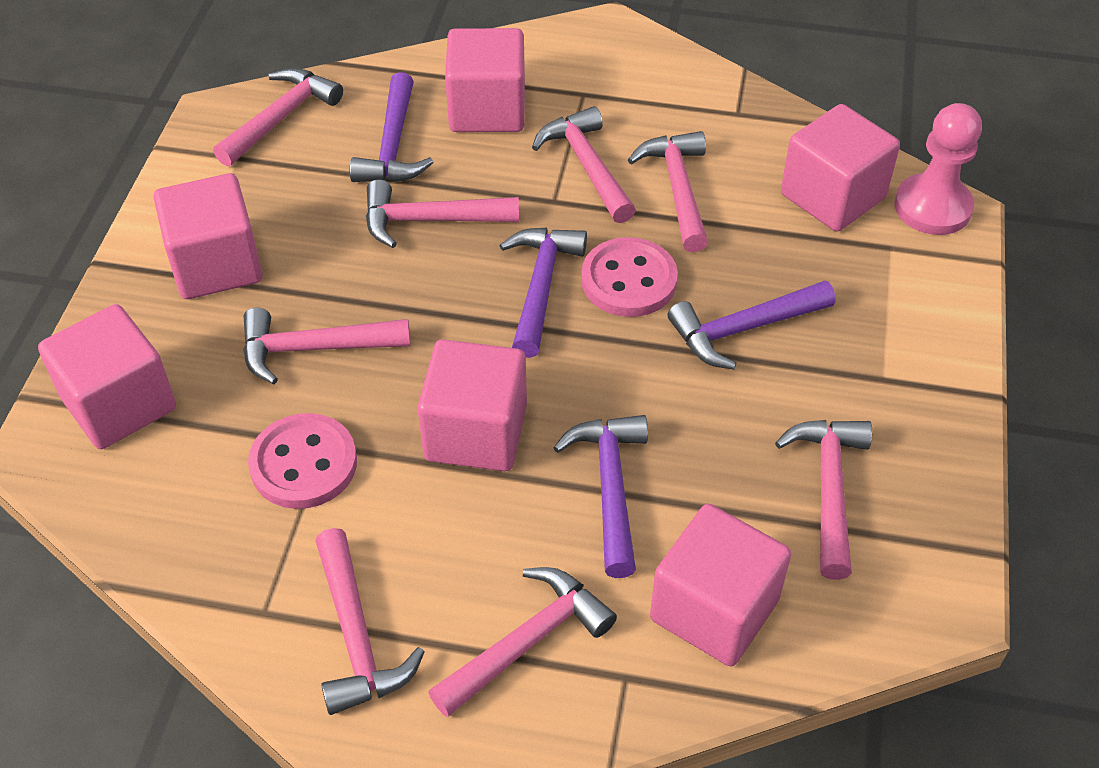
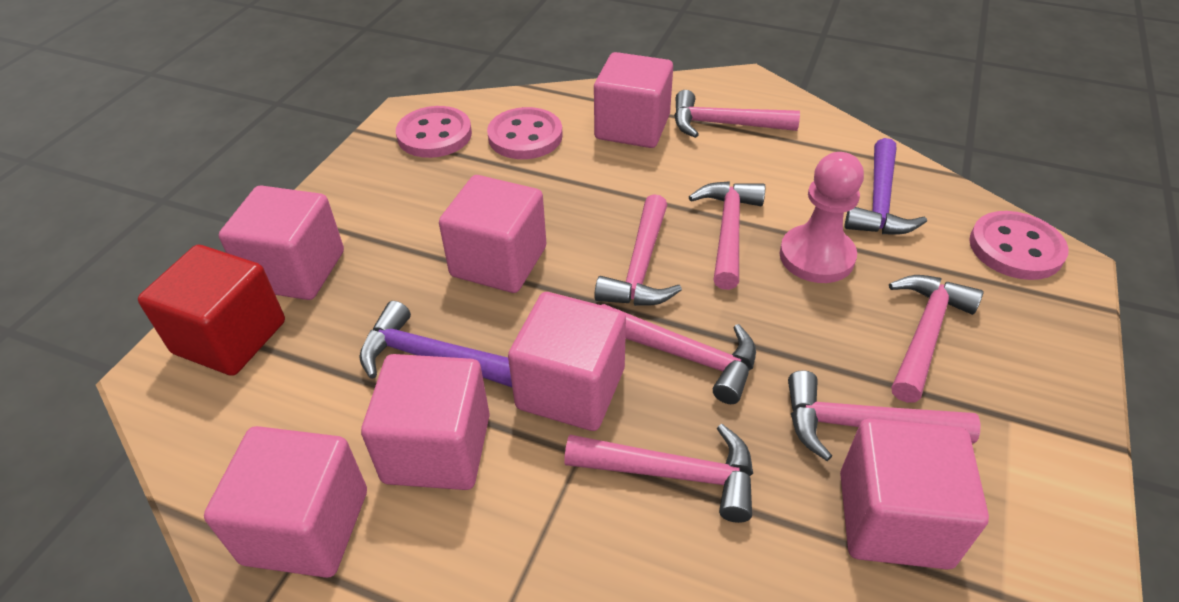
pink button: 2 -> 3
pink cube: 6 -> 7
pink hammer: 8 -> 7
purple hammer: 4 -> 2
red cube: 0 -> 1

